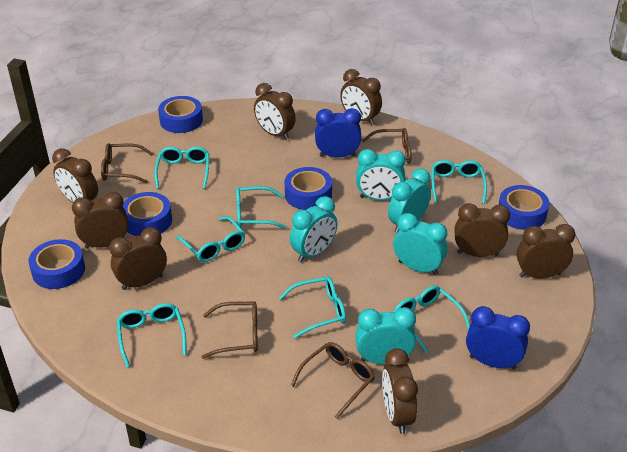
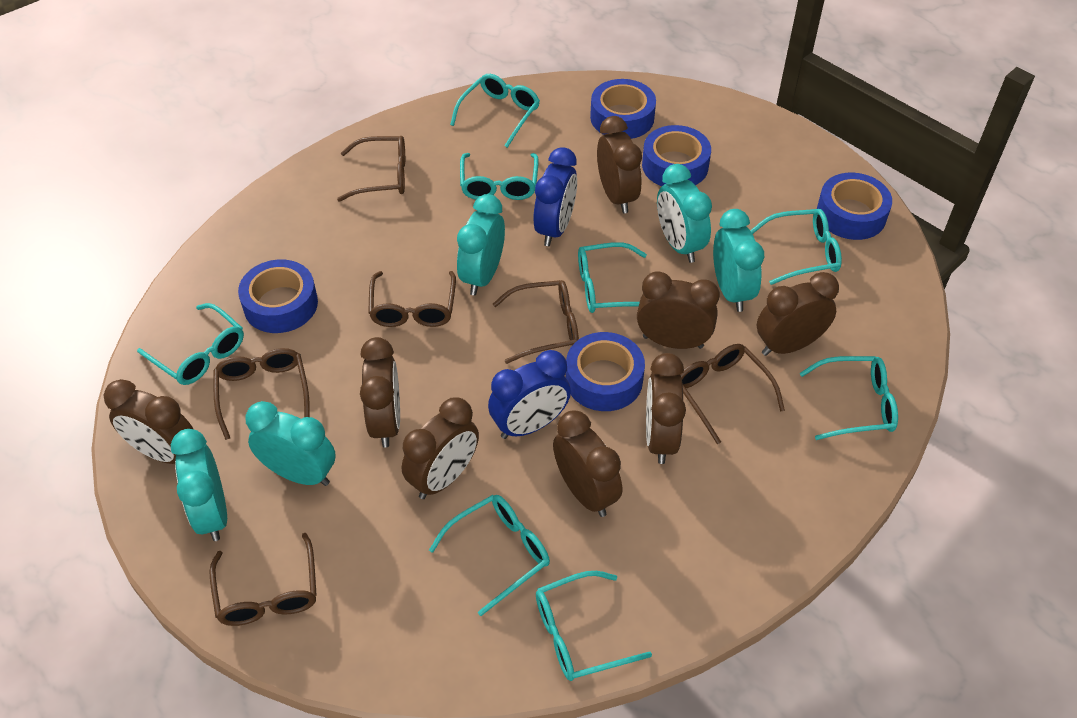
brown glasses: 4 -> 6
turquoise glasses: 7 -> 8

